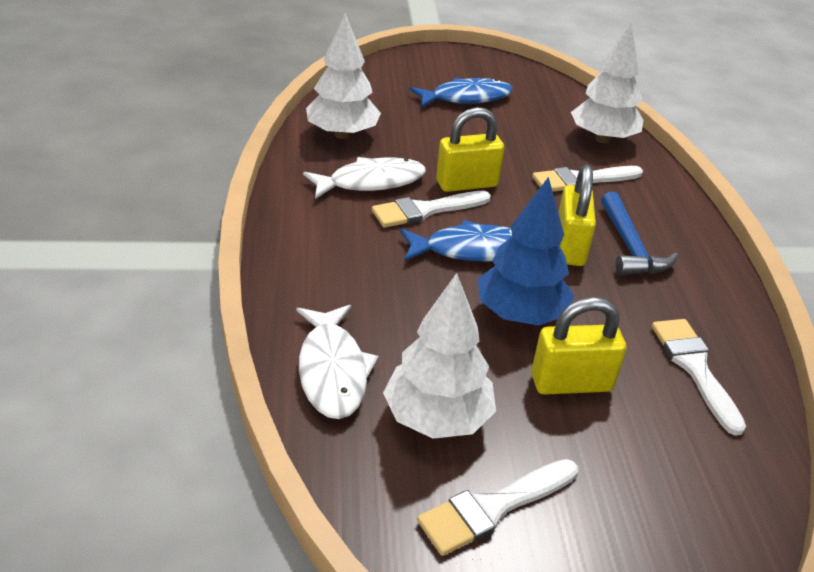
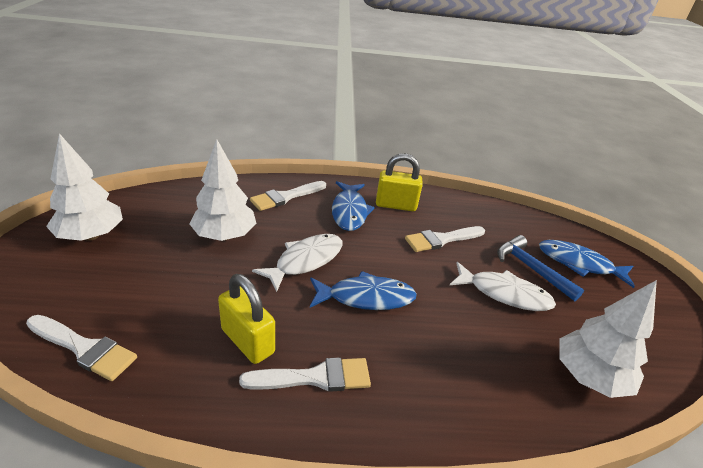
blue fish: 2 -> 3
blue tree: 1 -> 0
yellow padlock: 3 -> 2

